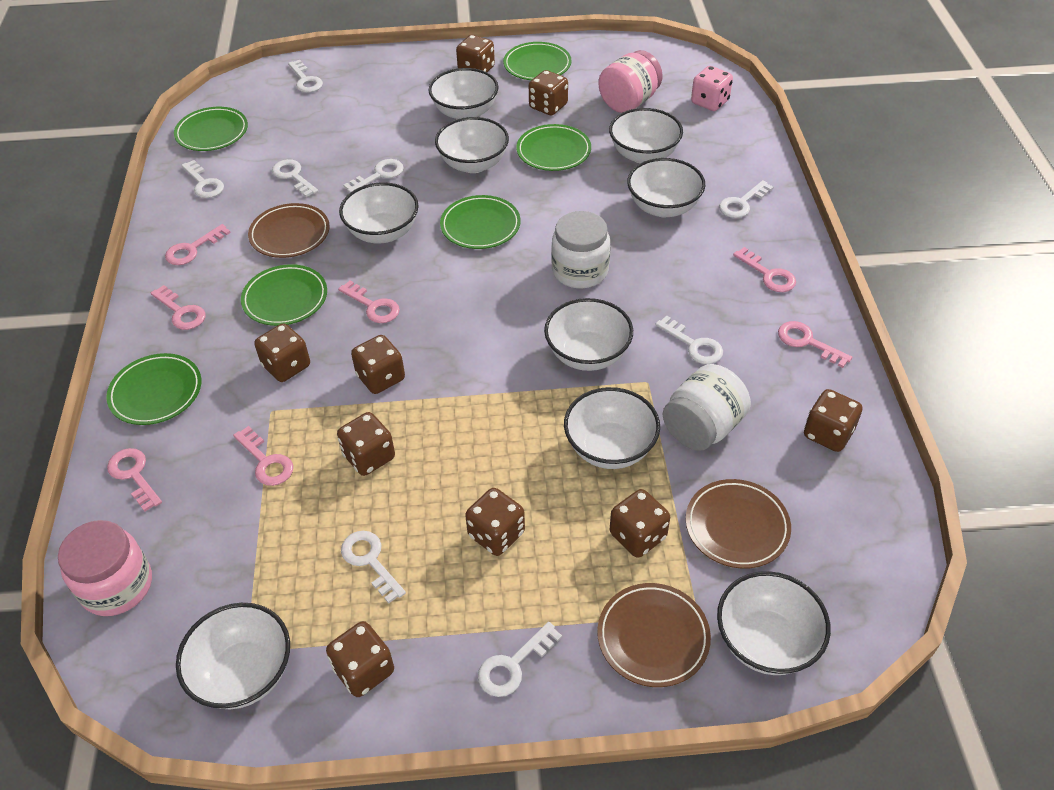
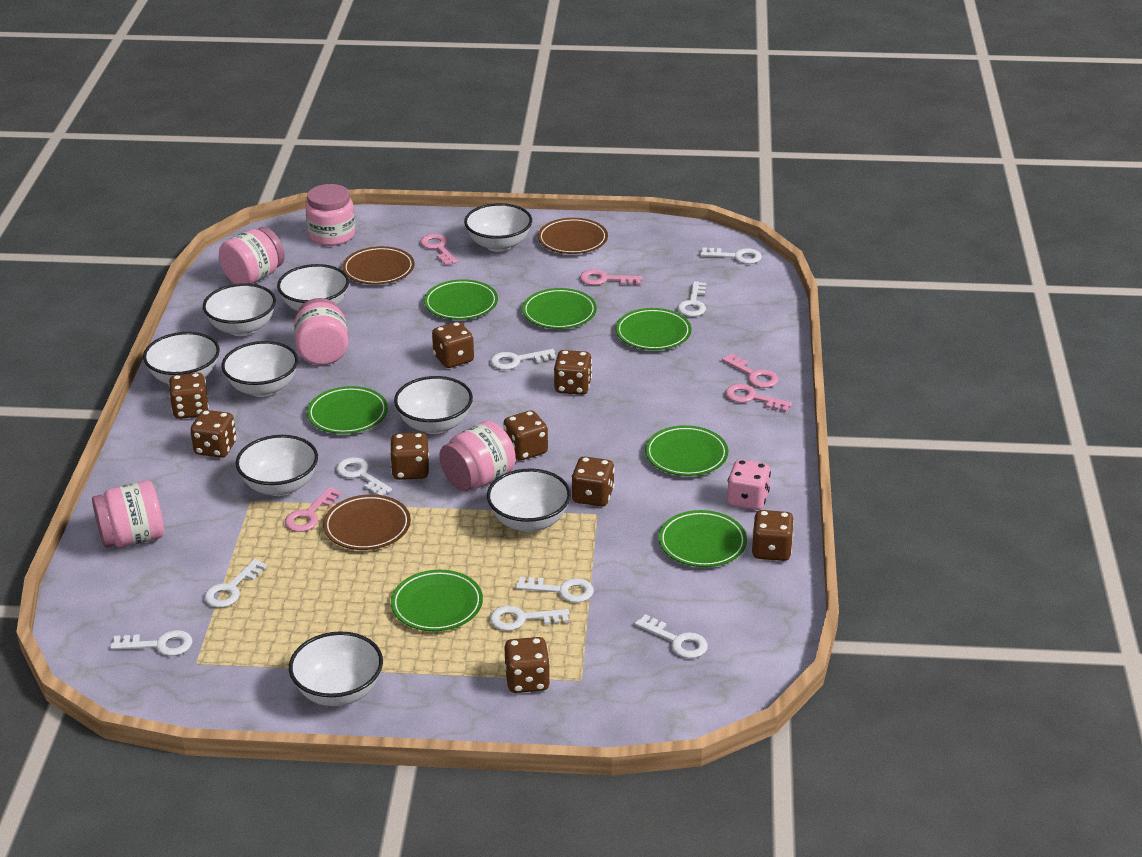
green plate: 6 -> 7
pink jar: 2 -> 5
pink key: 7 -> 5
white jar: 2 -> 0
white key: 8 -> 9

